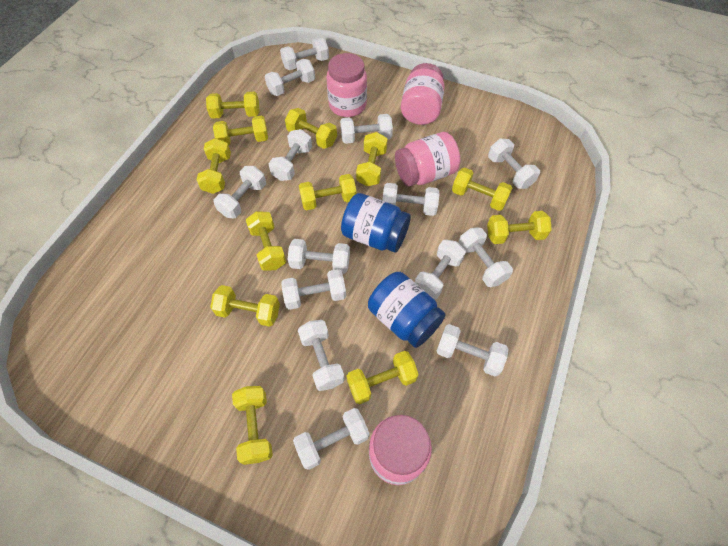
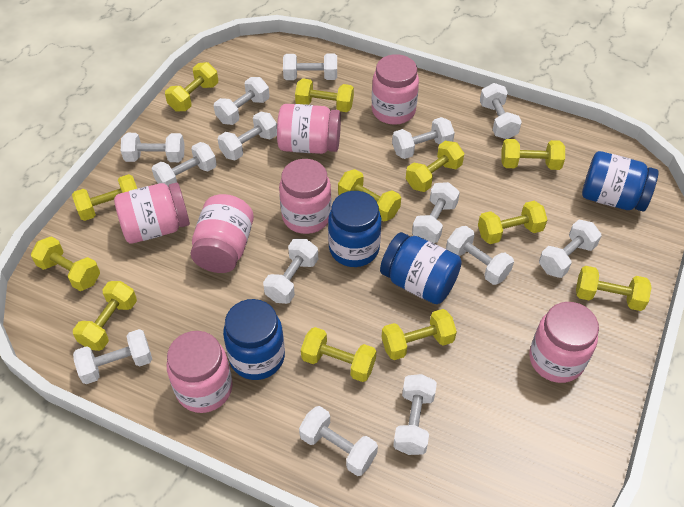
blue jar: 2 -> 4
pink jar: 4 -> 7

